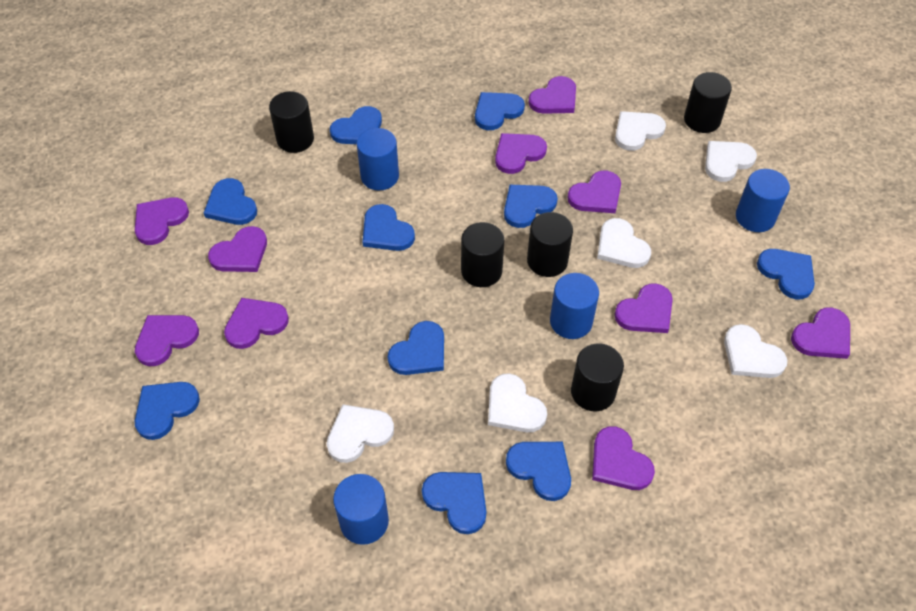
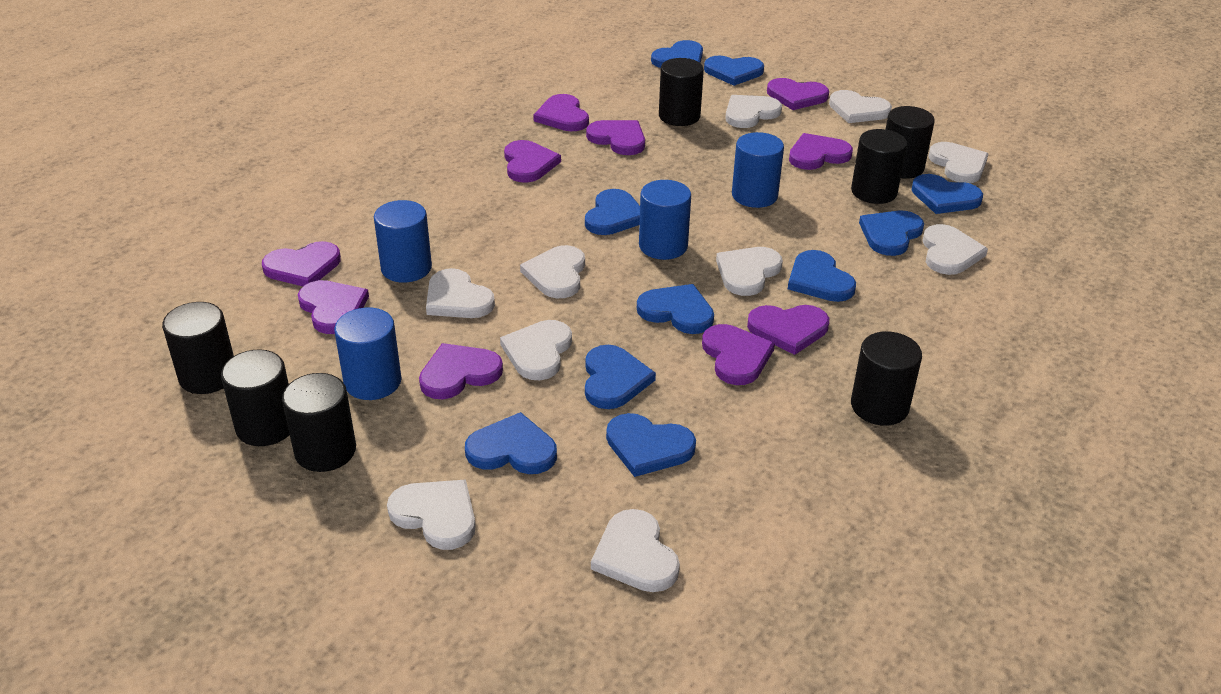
black cylinder: 5 -> 7
white heart: 6 -> 10

